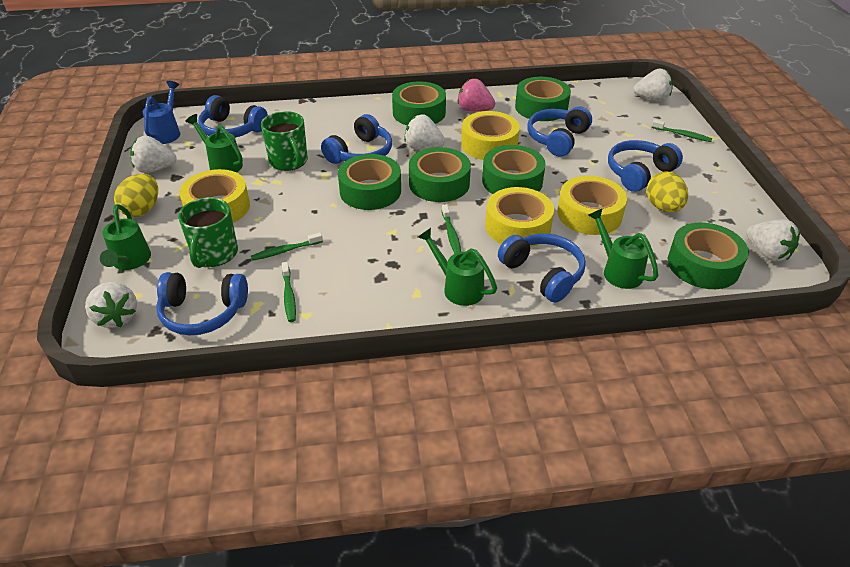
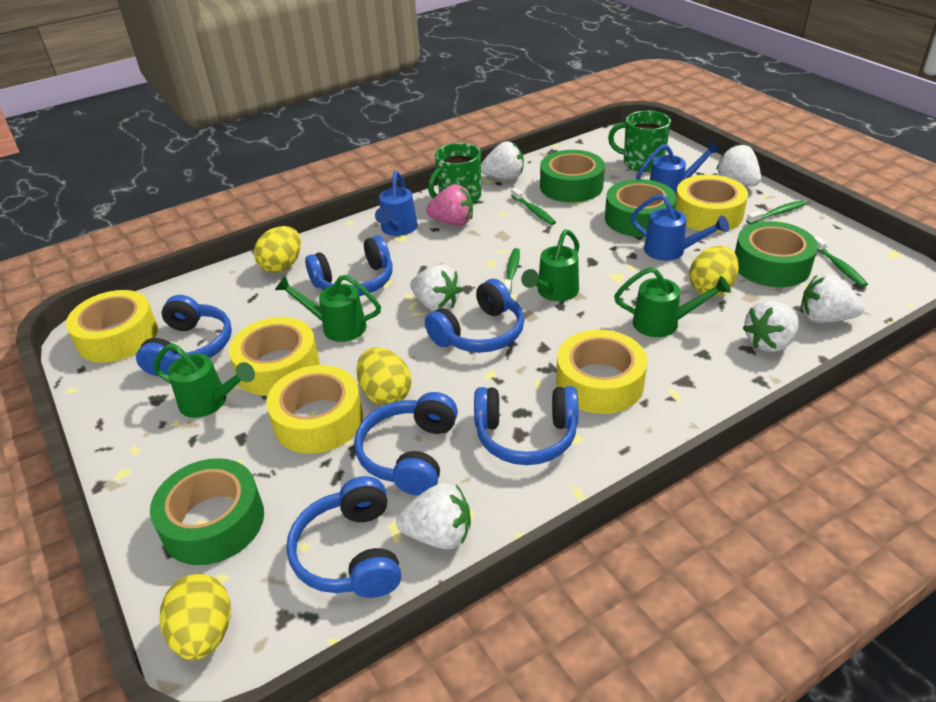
blue watering can: 1 -> 3
green tape: 6 -> 4
white strawberry: 5 -> 6
yellow egg: 2 -> 4
yellow tape: 4 -> 5

